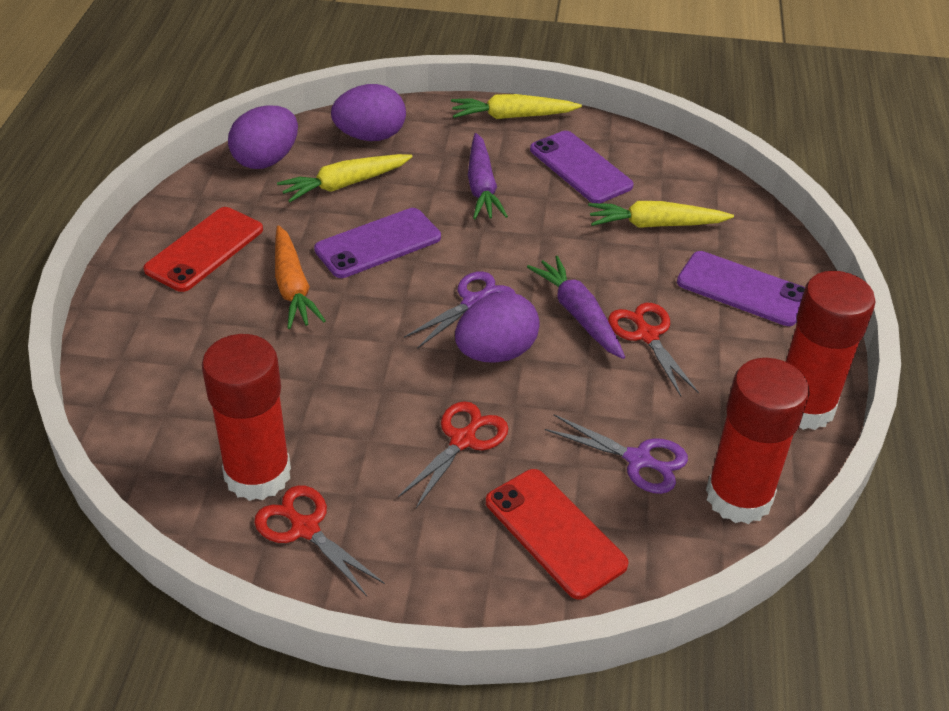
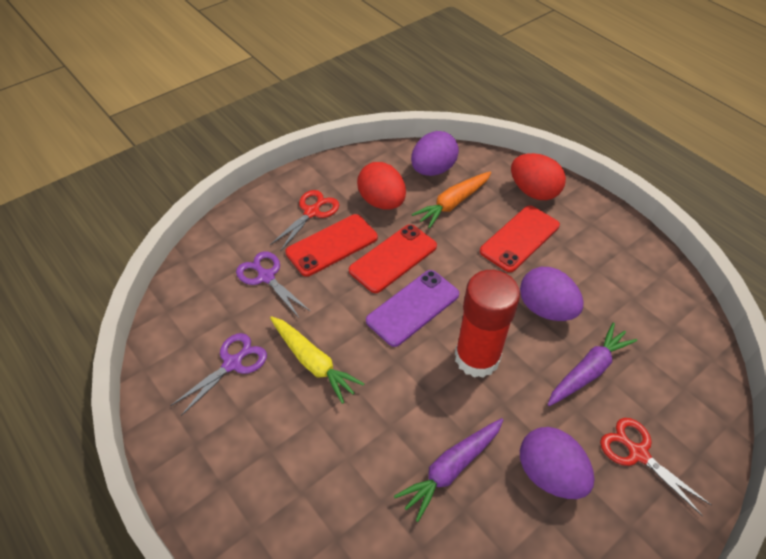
purple phone: 3 -> 1
red egg: 0 -> 2
red glue stick: 3 -> 1
red phone: 2 -> 3
red scissors: 3 -> 2
yellow carrot: 3 -> 1

